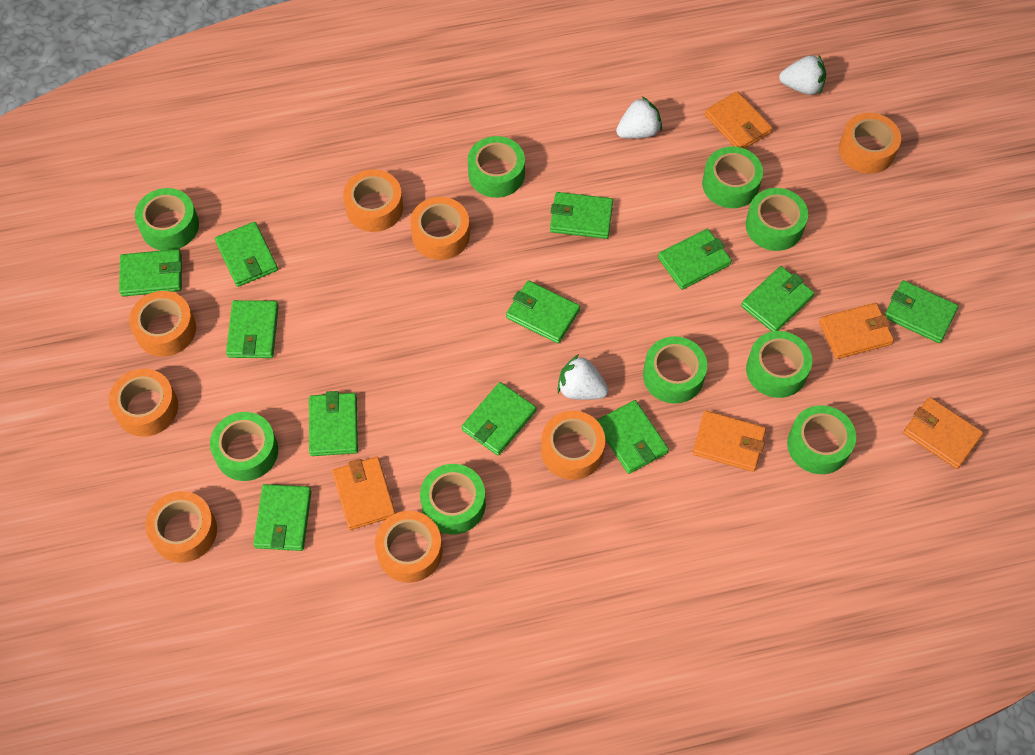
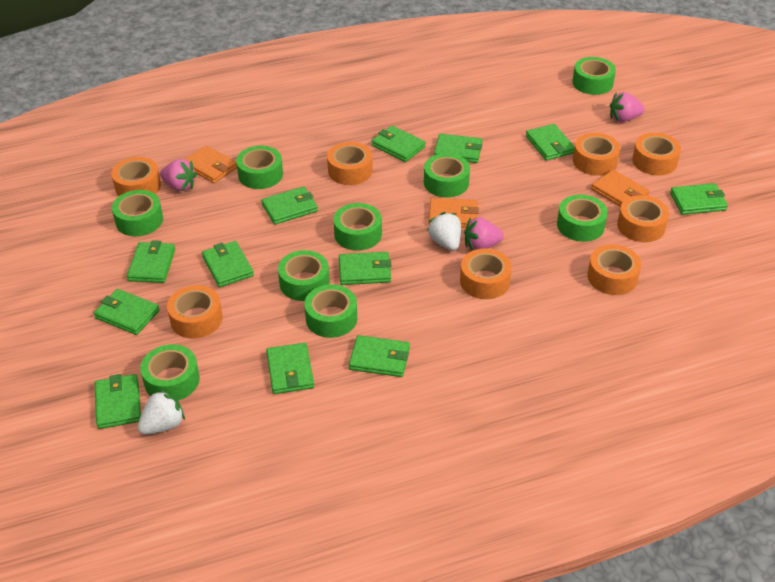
orange wallet: 5 -> 3
pink strawberry: 0 -> 3
white strawberry: 3 -> 2

